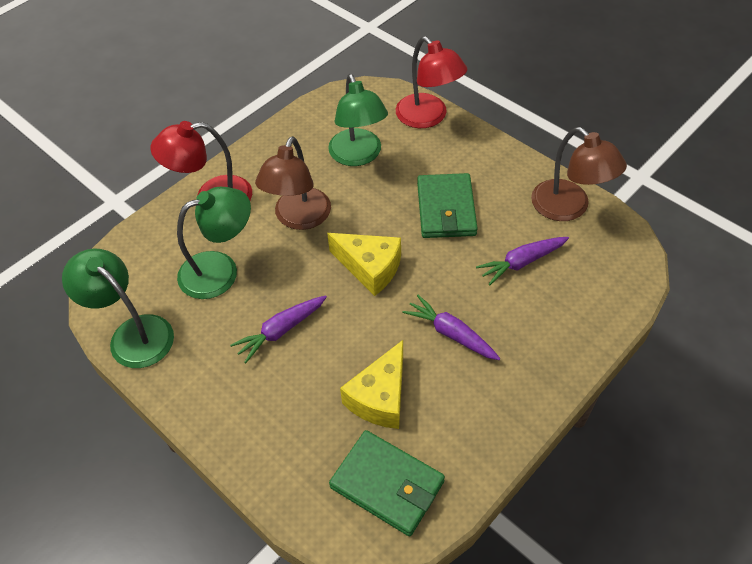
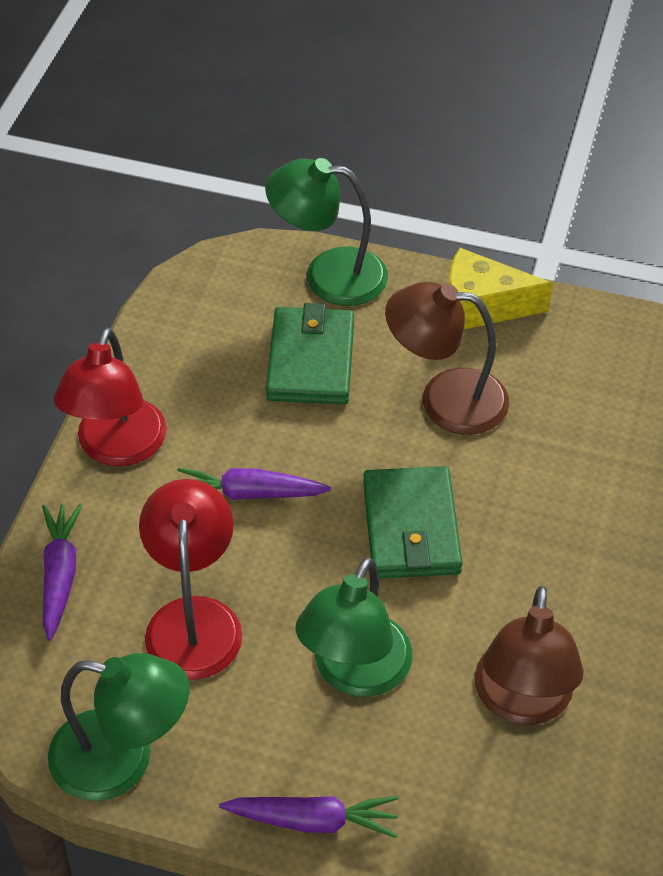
yellow cheese: 2 -> 1

